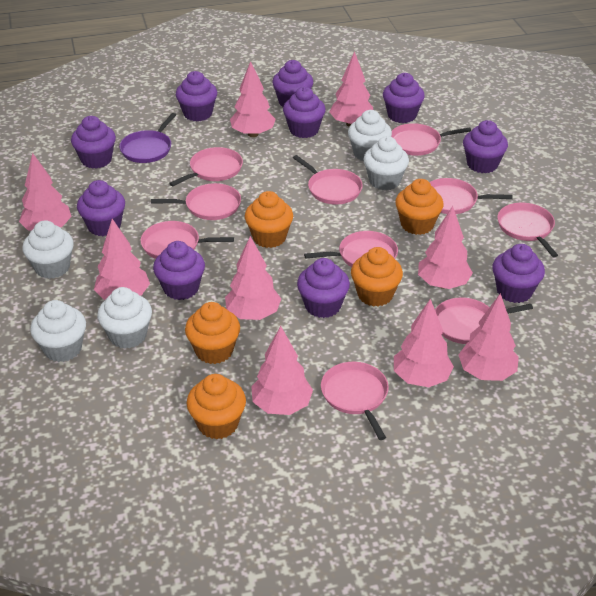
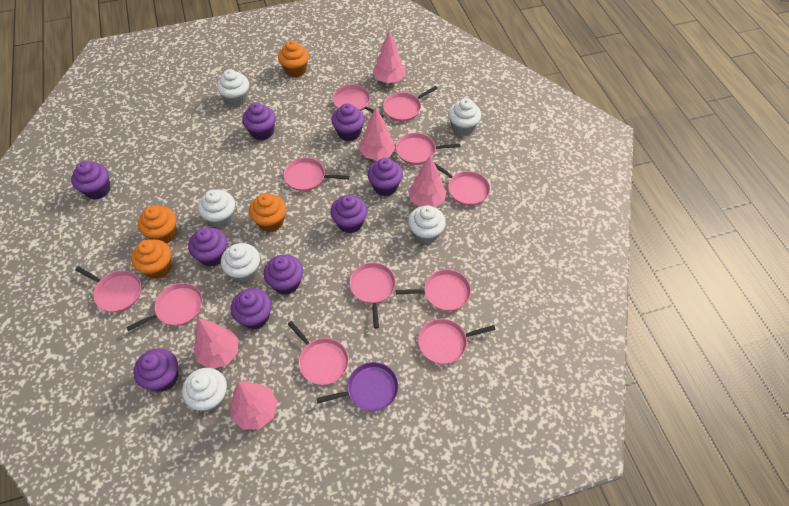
orange cupcake: 5 -> 4
pink pan: 10 -> 11
pink tree: 9 -> 5
purple cupcake: 10 -> 9
white cupcake: 5 -> 6

